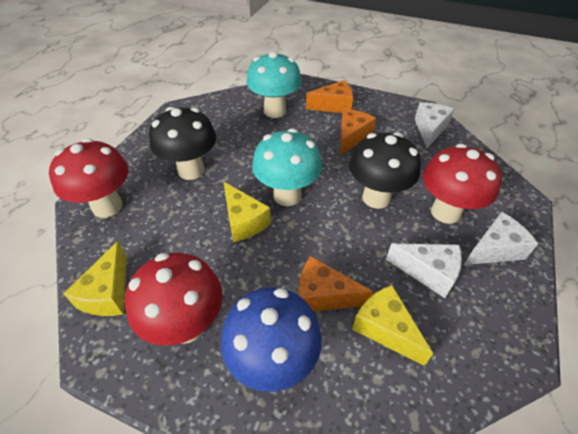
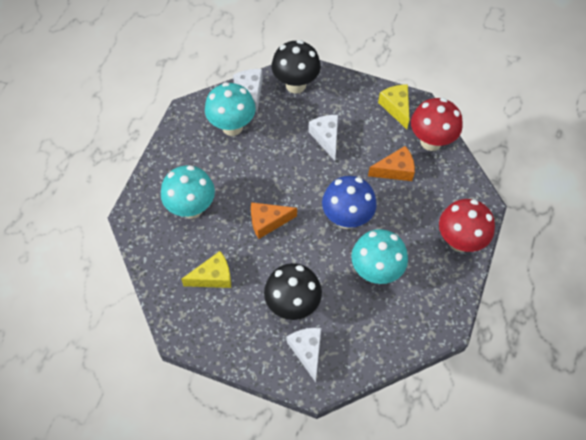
orange cheese: 3 -> 2
red mushroom: 3 -> 2
turquoise mushroom: 2 -> 3
yellow cheese: 3 -> 2

